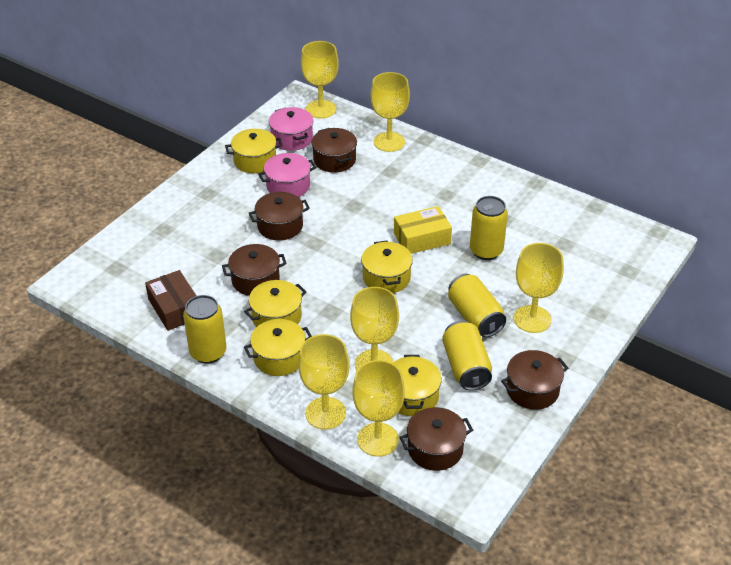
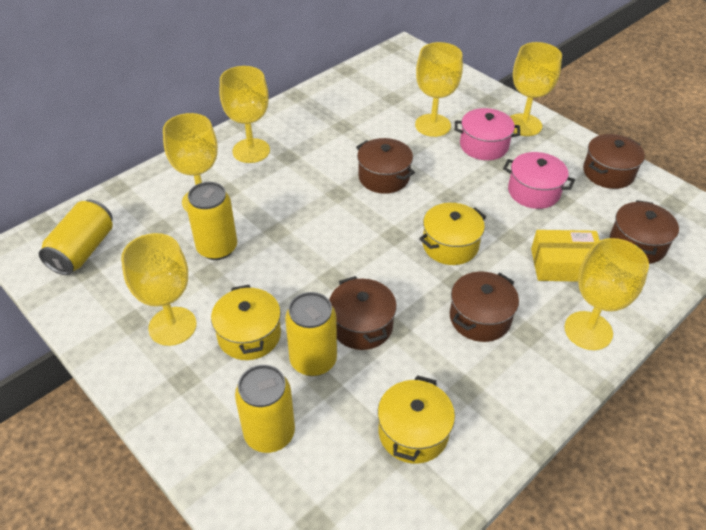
brown box: 1 -> 0
yellow pot: 5 -> 3

